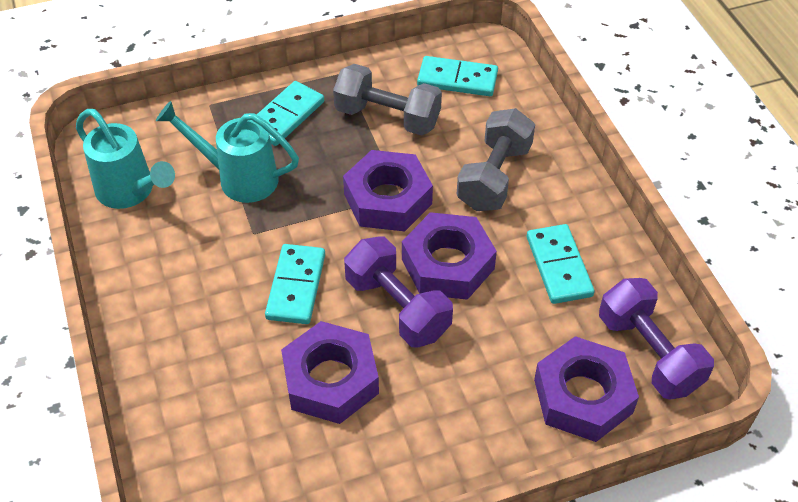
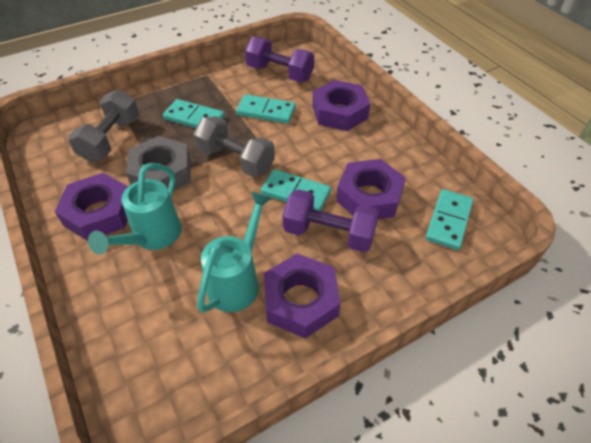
grey nut: 0 -> 1

